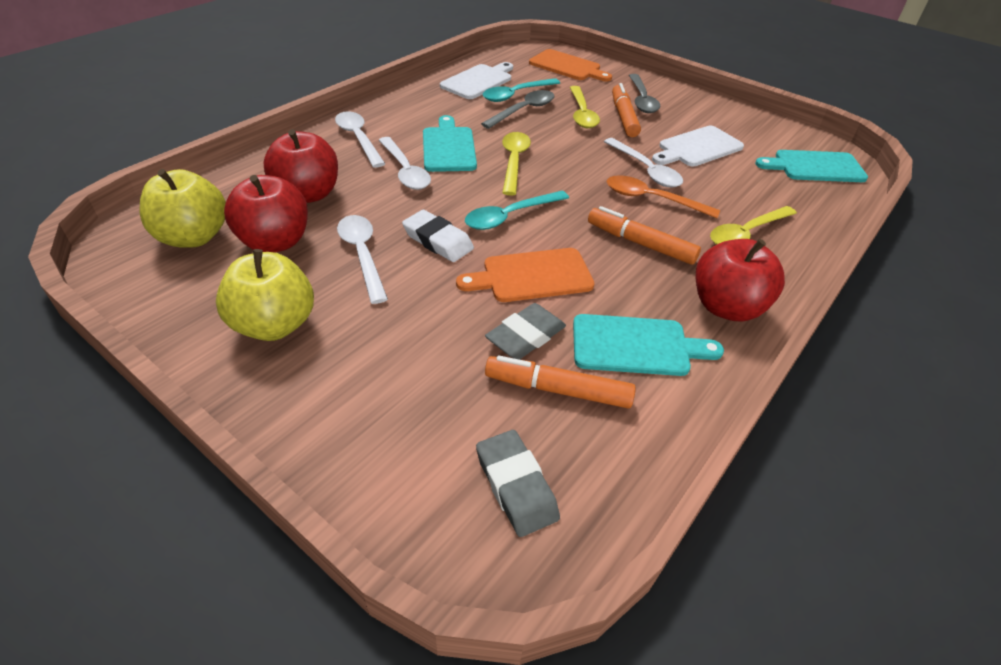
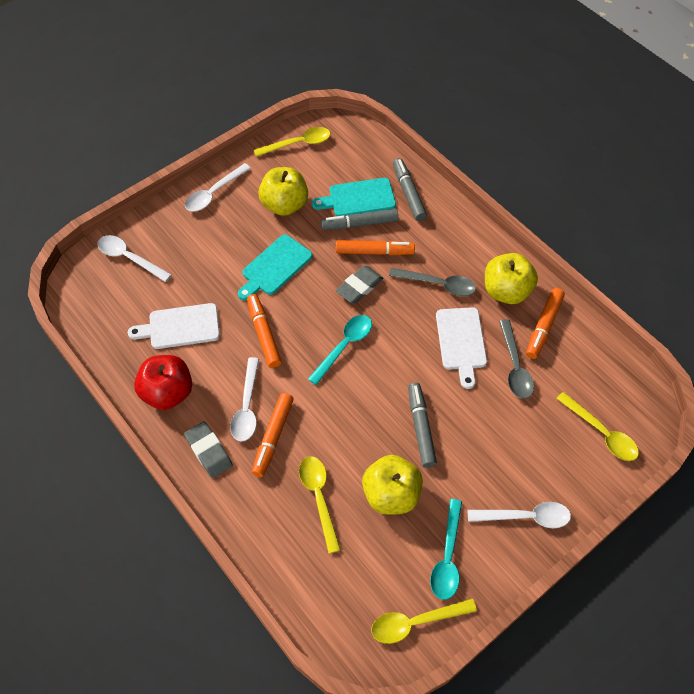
grey marker: 0 -> 3
orange cutting board: 2 -> 0
orange marker: 3 -> 4
orange spoon: 1 -> 0
red apple: 3 -> 1
turquoise cutting board: 3 -> 2
white eraser: 1 -> 0
yellow apple: 2 -> 3
yellow spoon: 3 -> 4

